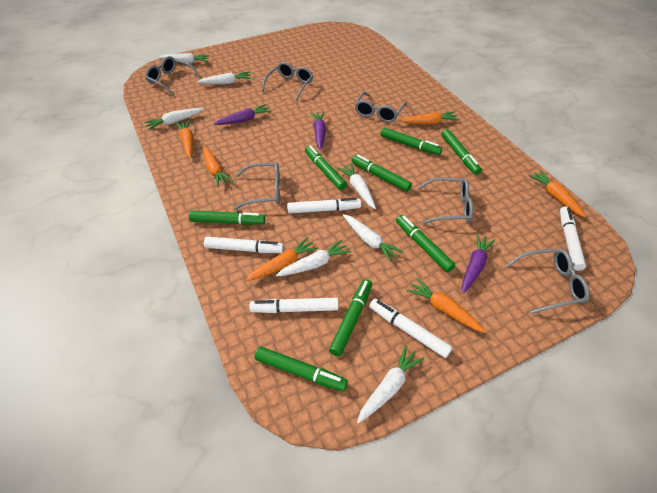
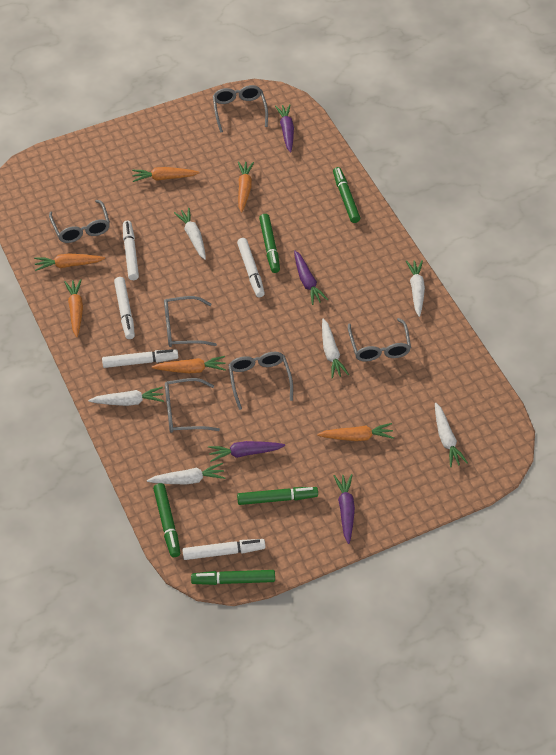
green marker: 8 -> 5
purple carrot: 3 -> 4
white carrot: 7 -> 6

